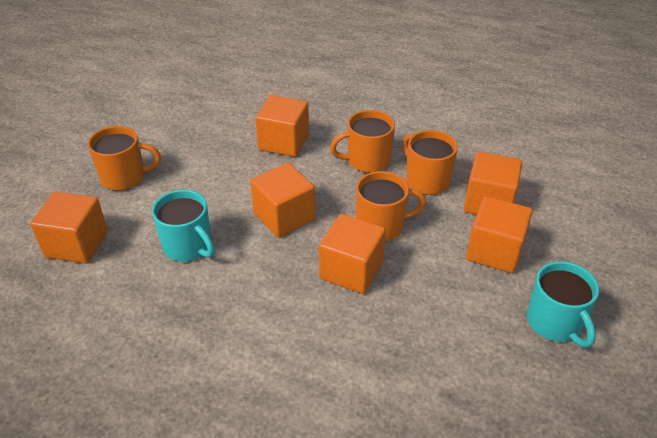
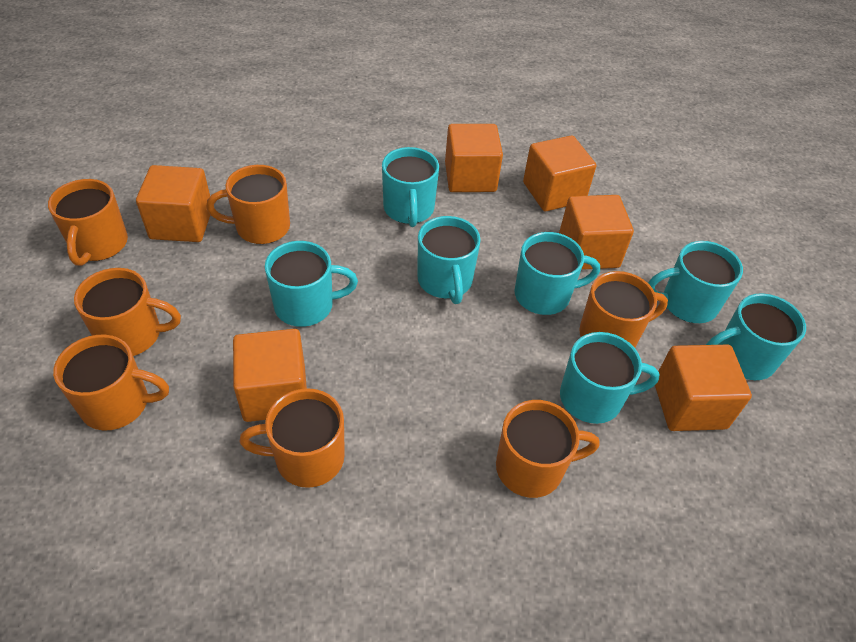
orange mug: 4 -> 7
turquoise mug: 2 -> 7

